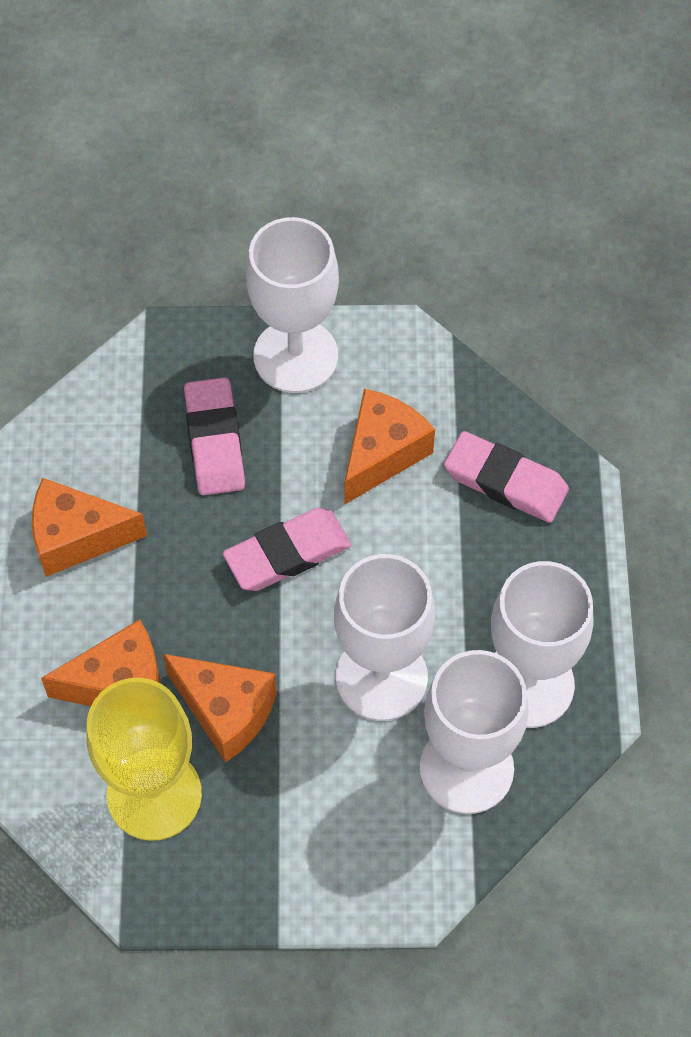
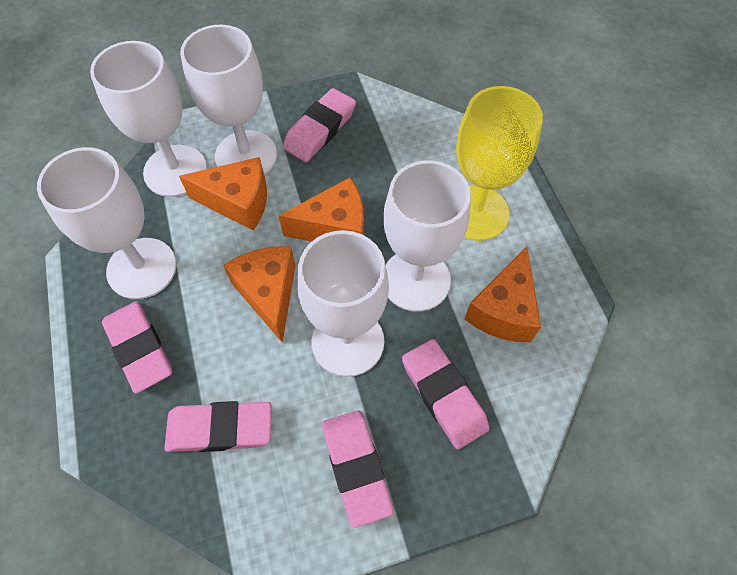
pink eraser: 3 -> 5
white goblet: 4 -> 5

